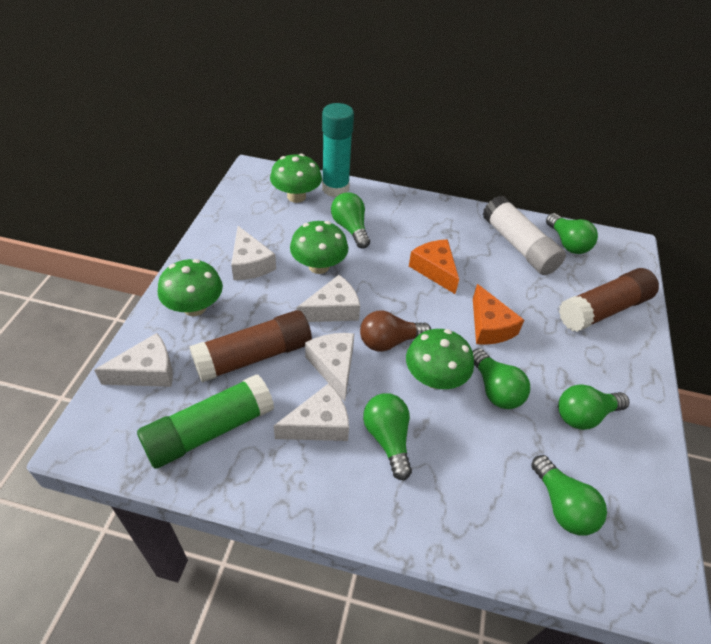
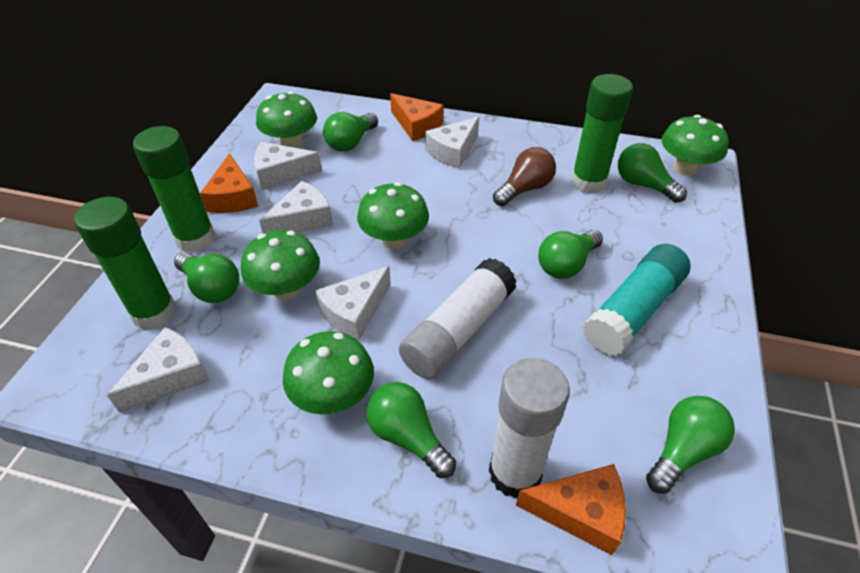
brown glue stick: 2 -> 0
green glue stick: 1 -> 3
green mushroom: 4 -> 5
orange cheese: 2 -> 3
white glue stick: 1 -> 2

